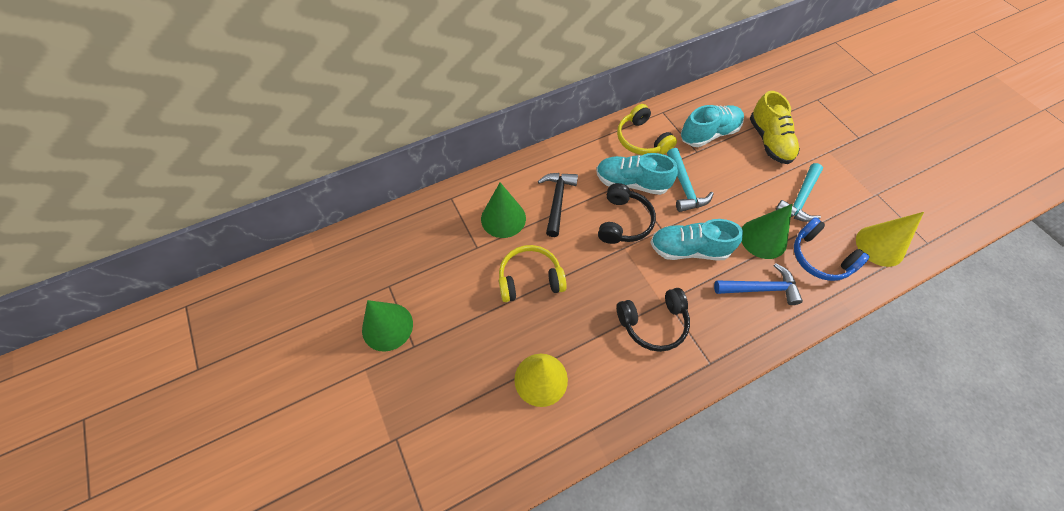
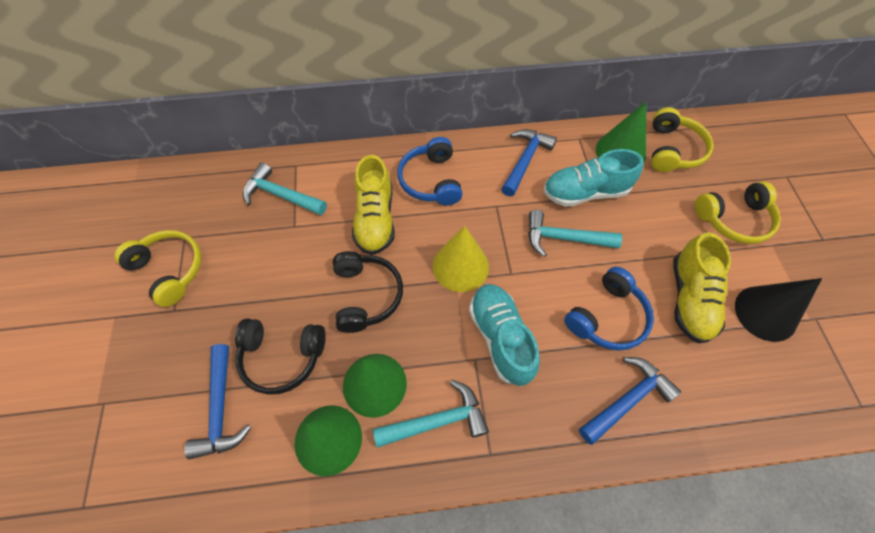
black cone: 0 -> 1
black hammer: 1 -> 0
blue hammer: 1 -> 3
blue headphones: 1 -> 2
turquoise hammer: 2 -> 3
turquoise shoe: 3 -> 2
yellow cone: 2 -> 1
yellow headphones: 2 -> 3
yellow shoe: 1 -> 2

